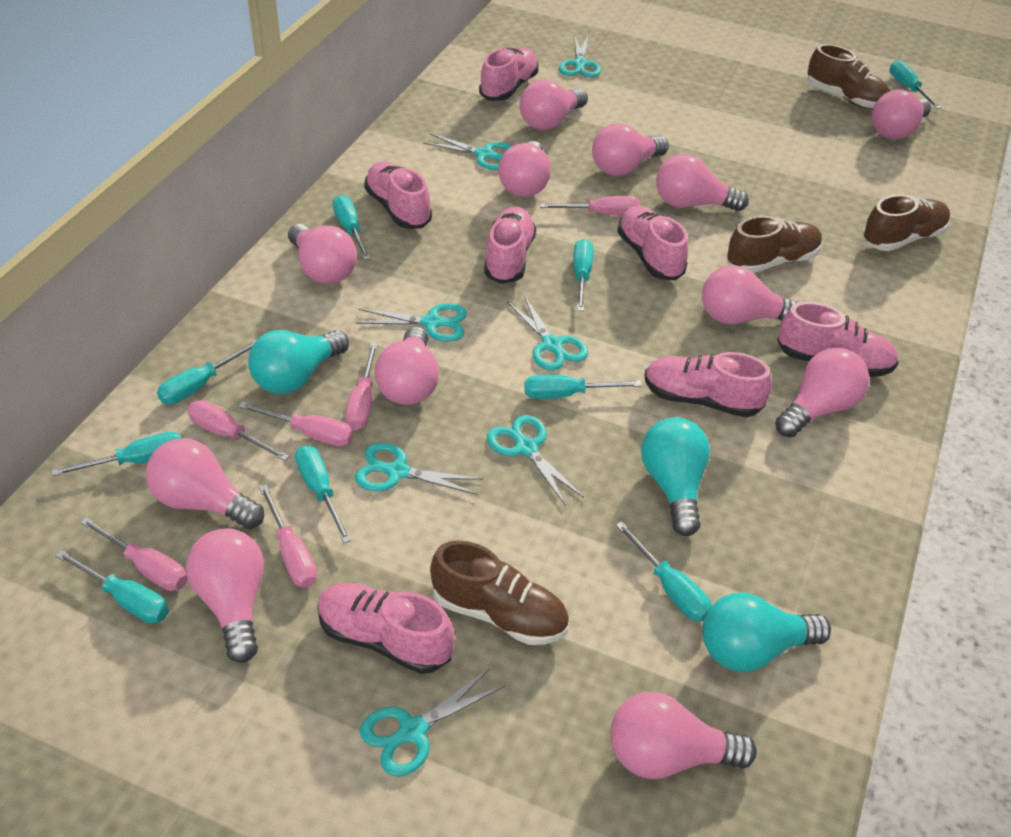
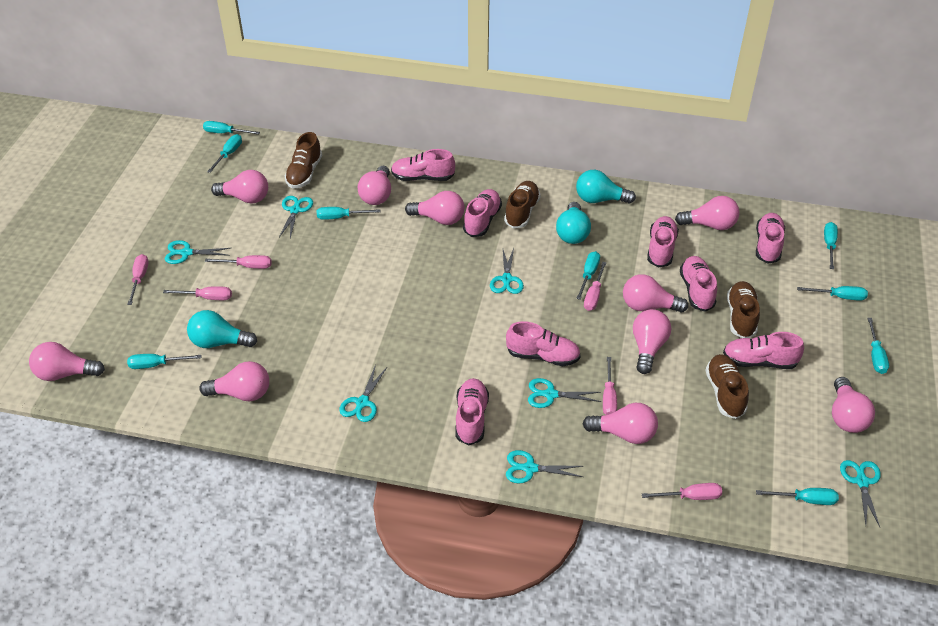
pink light bulb: 12 -> 10
pink shoe: 7 -> 8

